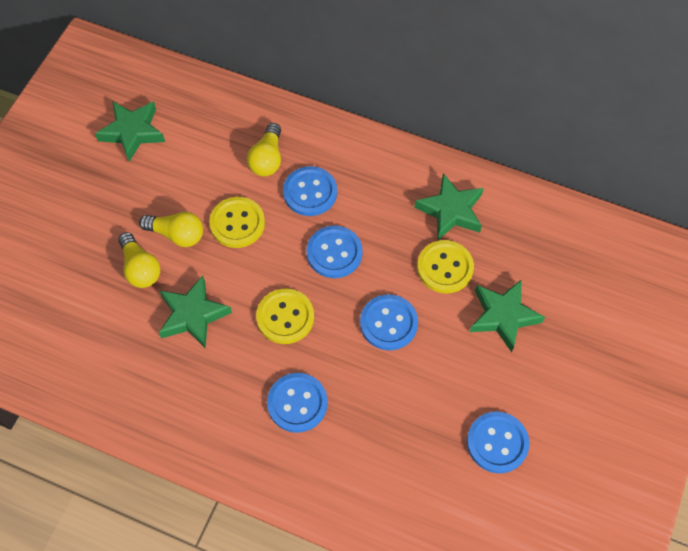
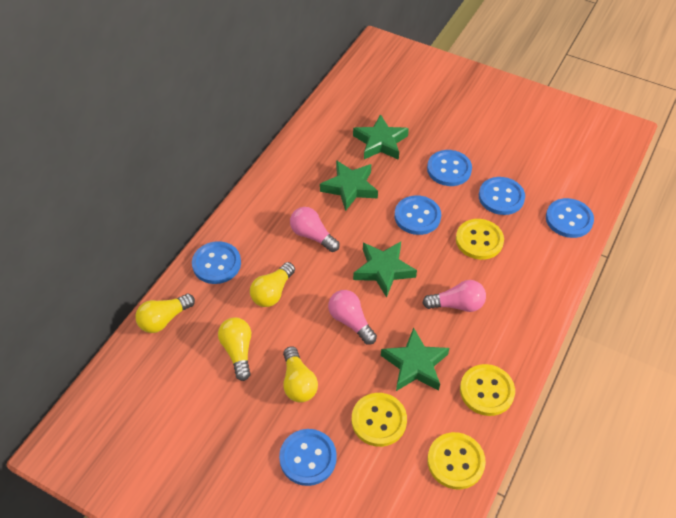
blue button: 5 -> 6
pink light bulb: 0 -> 3
yellow button: 3 -> 4
yellow light bulb: 3 -> 4

